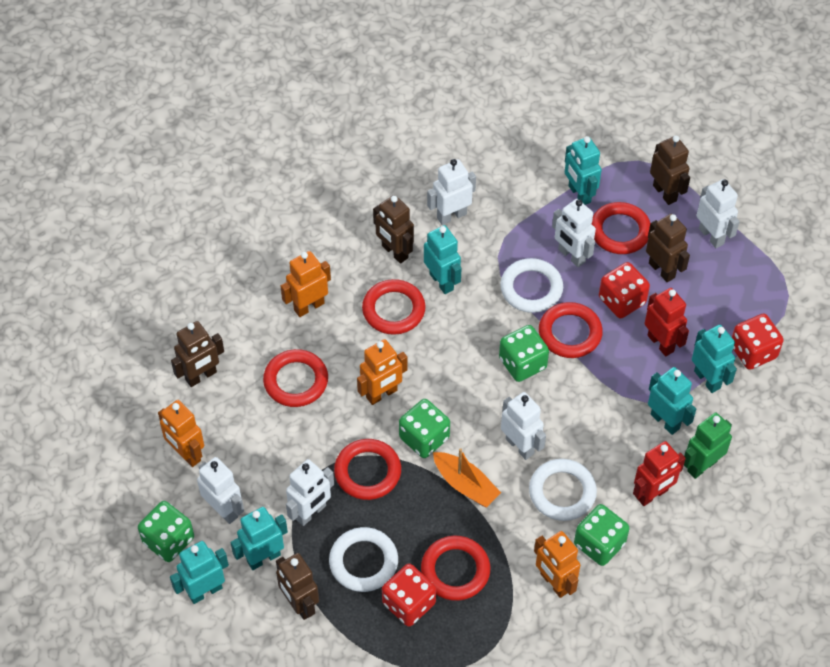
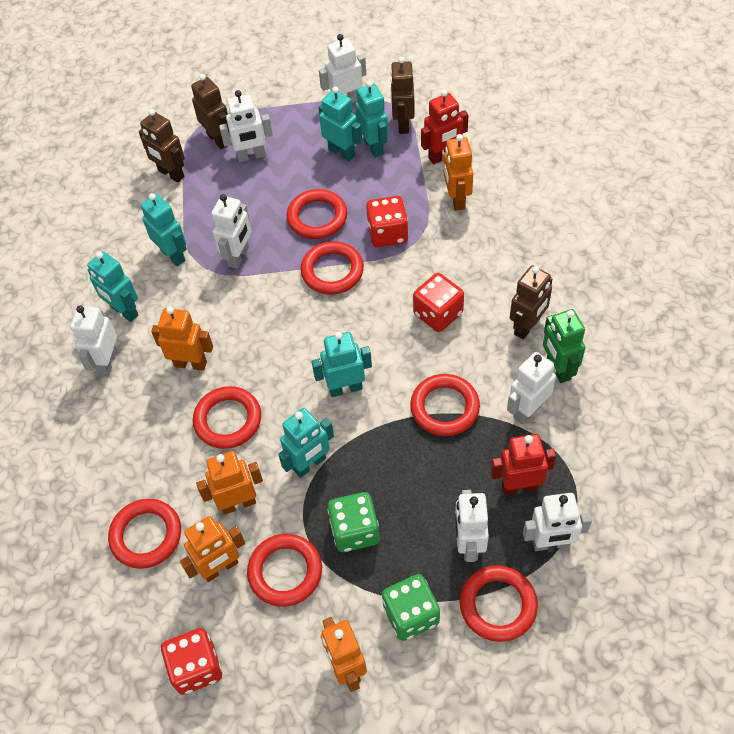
brown robot: 5 -> 4
green dice: 4 -> 2
orange boat: 1 -> 0
orange robot: 4 -> 5
red ring: 6 -> 7
white ring: 3 -> 0
white robot: 6 -> 7

